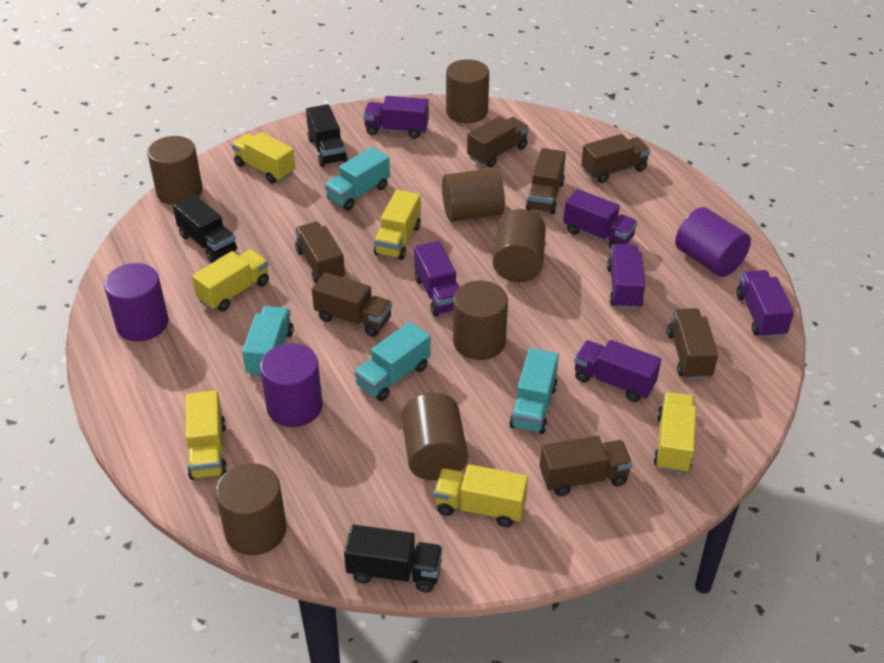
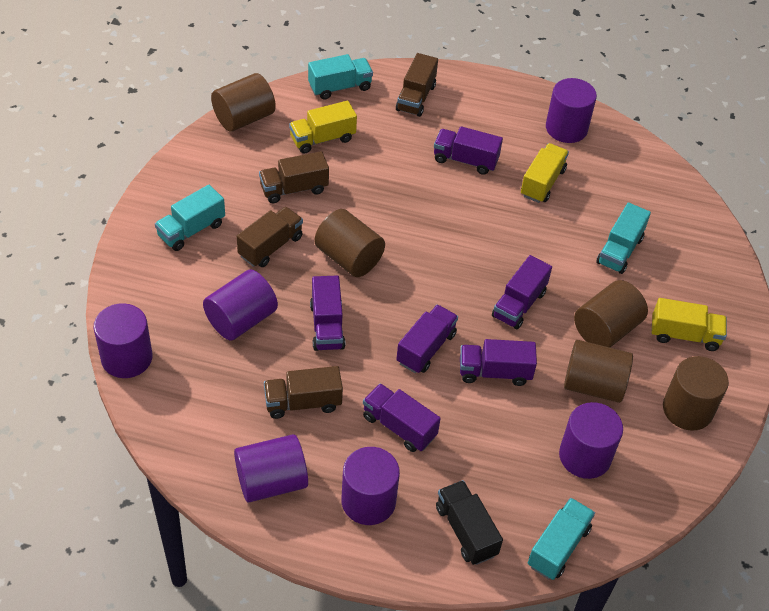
black truck: 3 -> 1
brown cylinder: 7 -> 5
brown truck: 7 -> 4
purple cylinder: 3 -> 6
yellow truck: 6 -> 3

